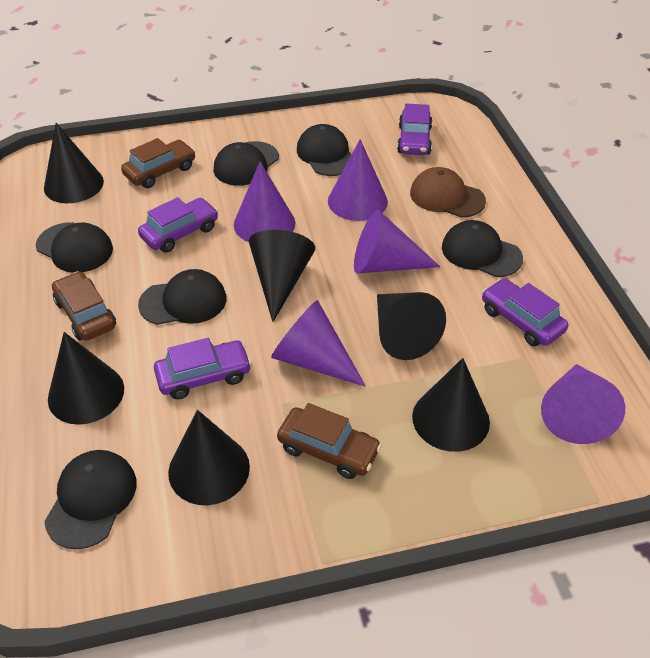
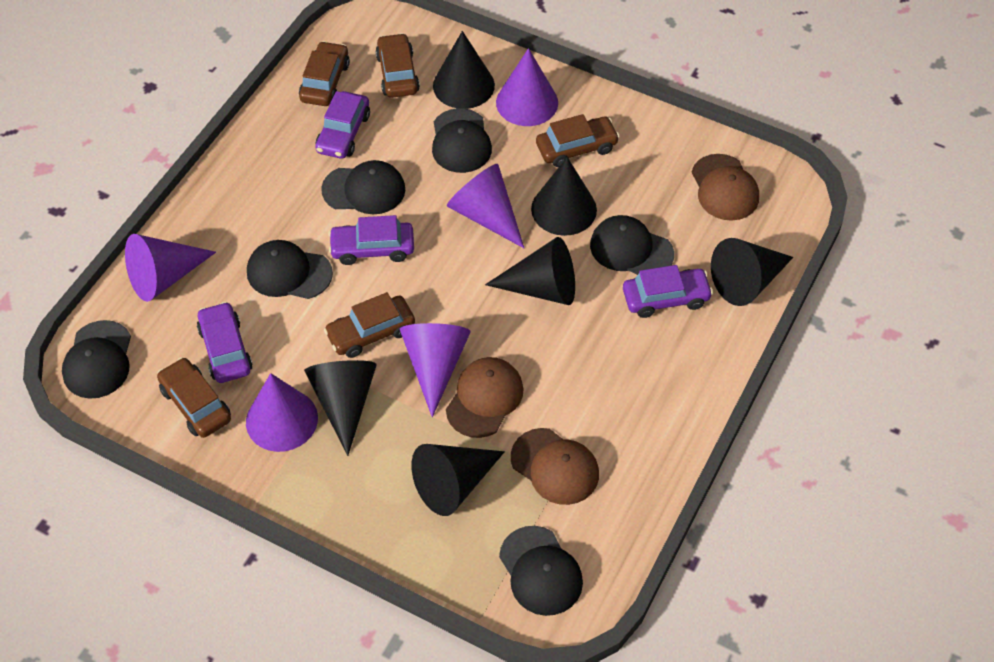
brown cap: 1 -> 3
brown car: 3 -> 5

